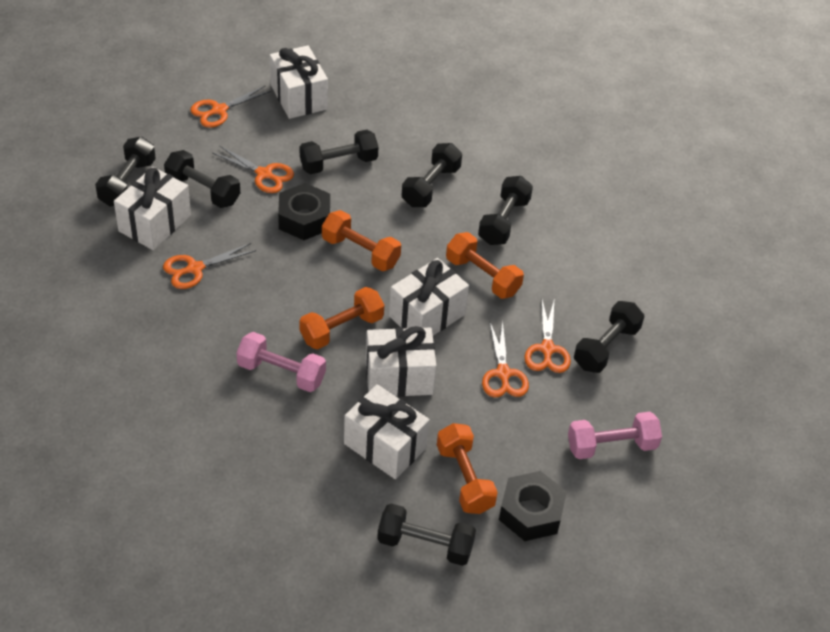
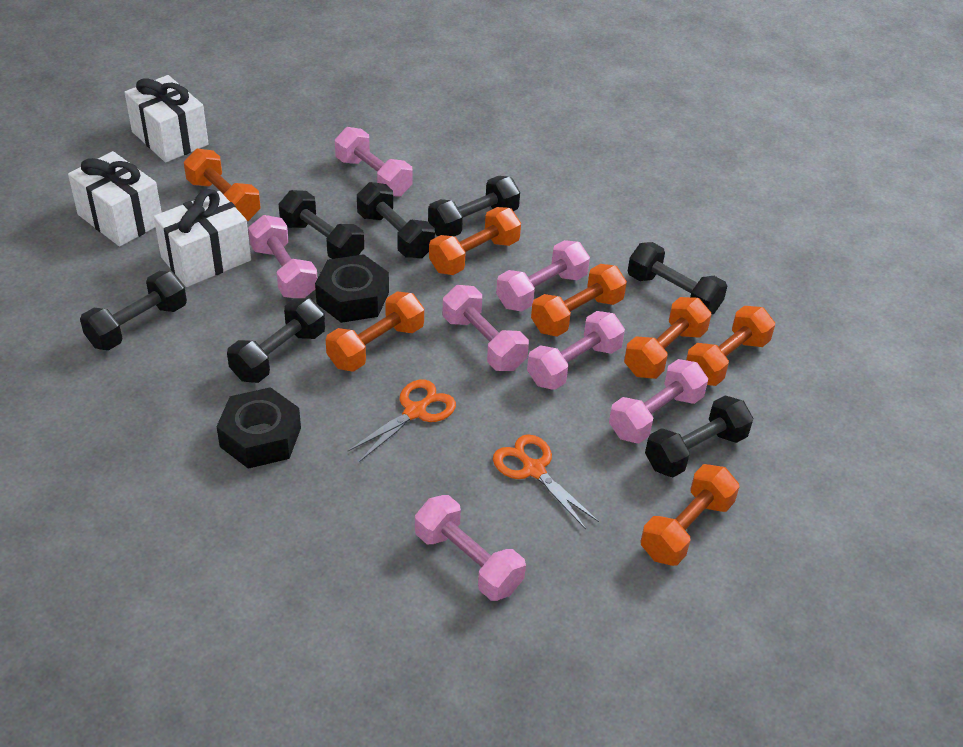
orange dumbbell: 4 -> 7
orange scissors: 5 -> 2
pink dumbbell: 2 -> 7
white gift: 5 -> 3

